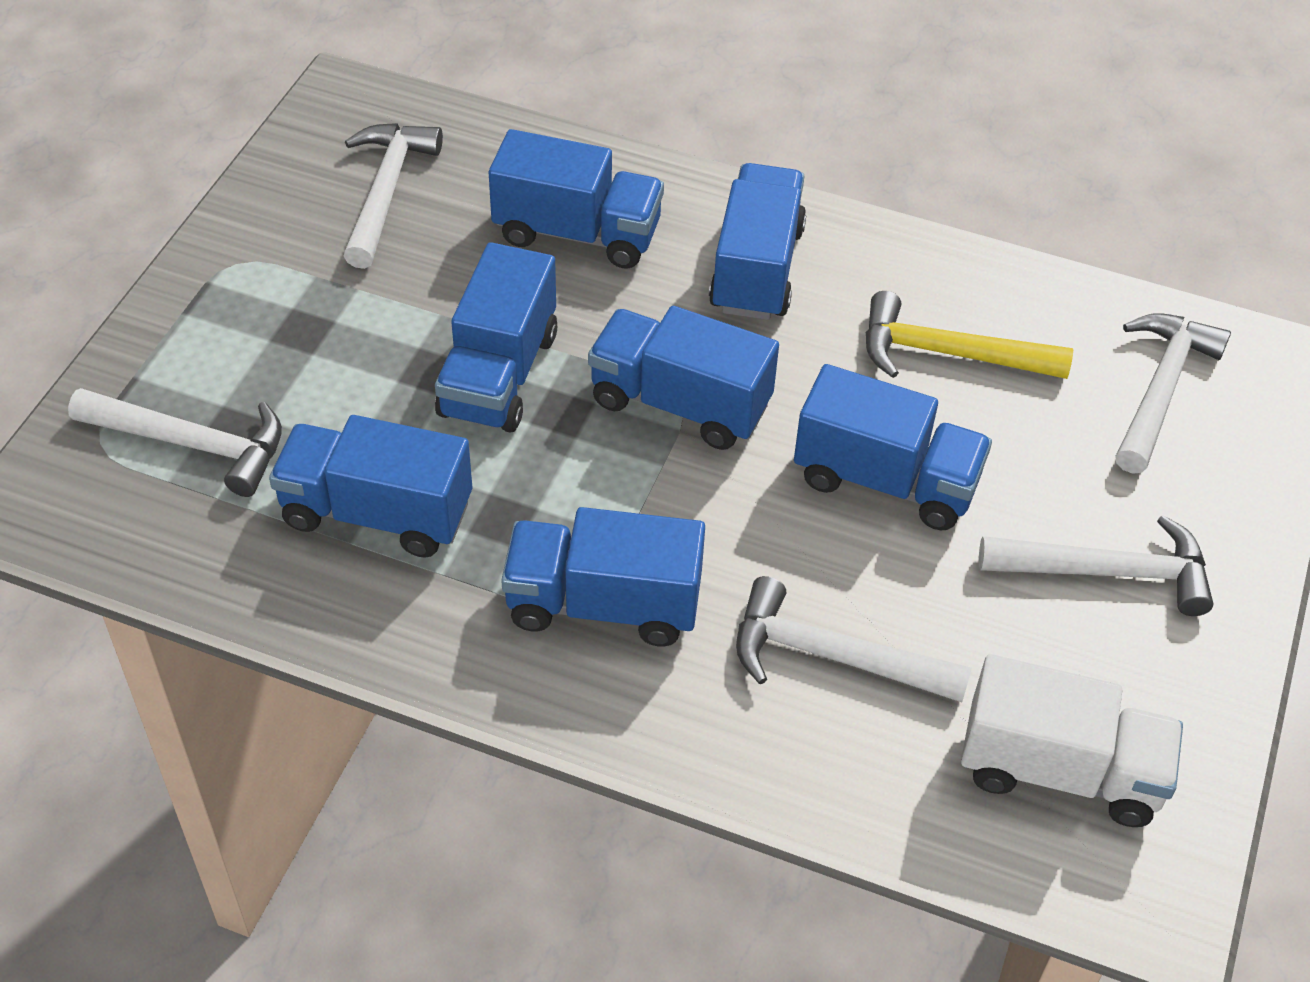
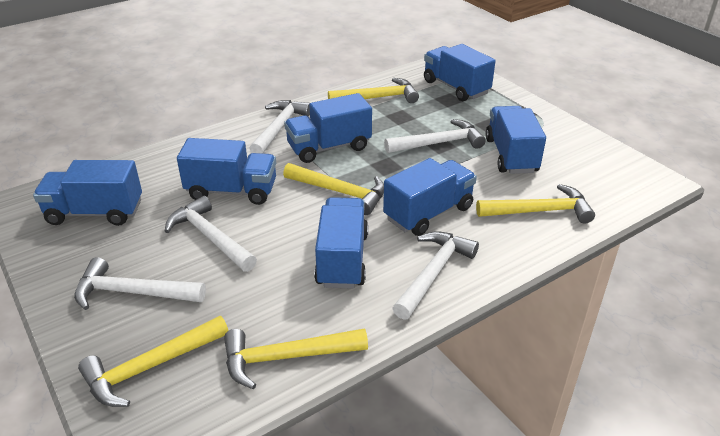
white truck: 1 -> 0
yellow hammer: 1 -> 5

